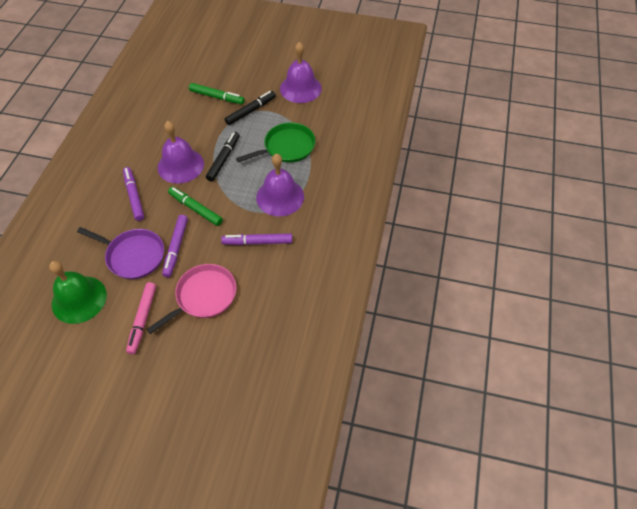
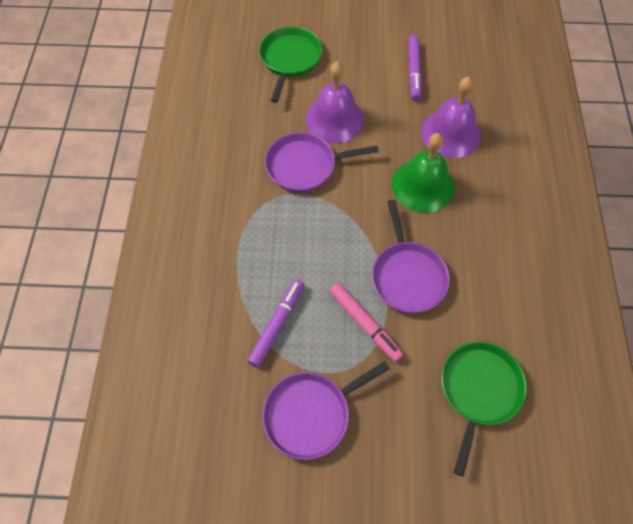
black marker: 2 -> 0
green marker: 2 -> 0
green pan: 1 -> 2
pink pan: 1 -> 0
purple bell: 3 -> 2
purple marker: 3 -> 2
purple pan: 1 -> 3

